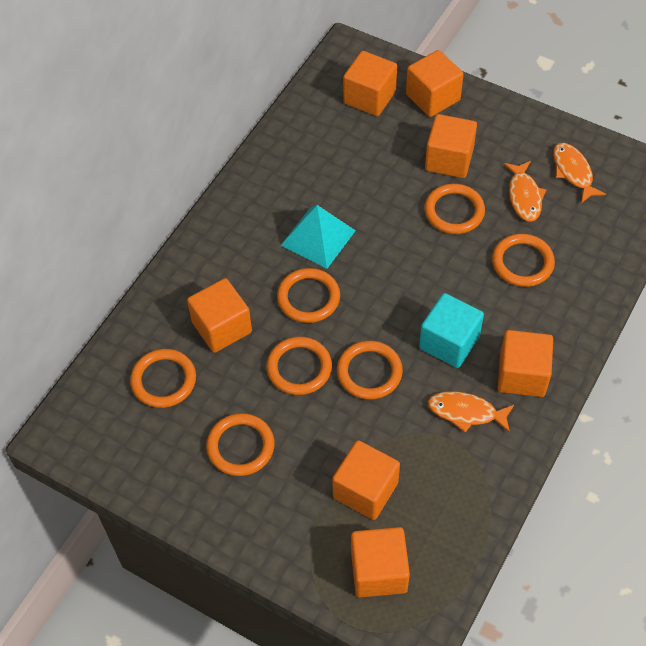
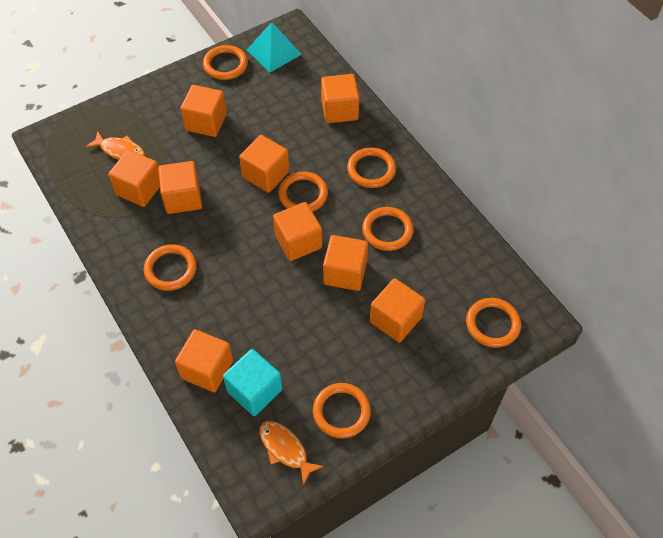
orange cube: 7 -> 9
orange fish: 3 -> 2

